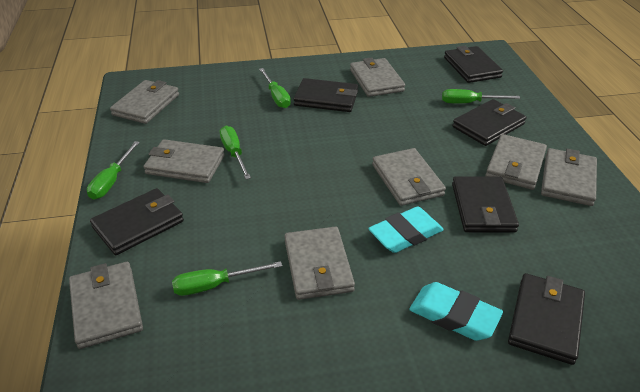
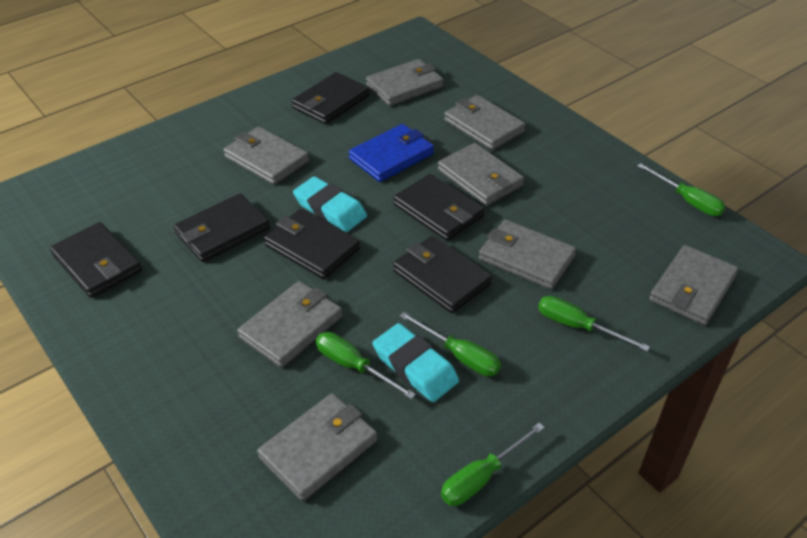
blue wallet: 0 -> 1

